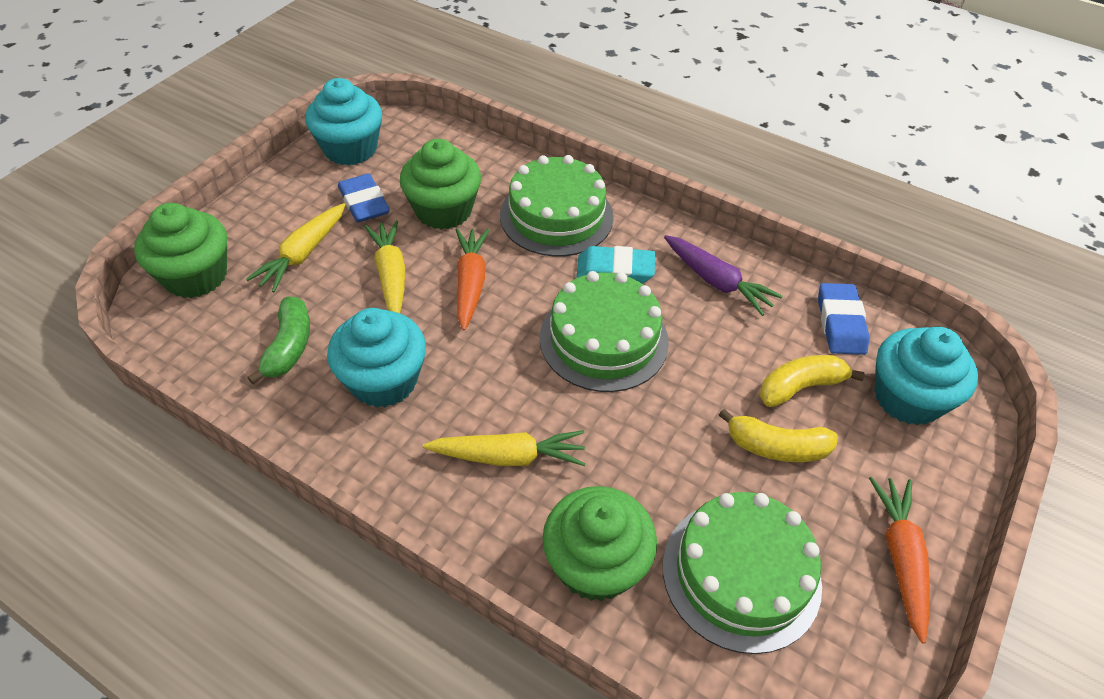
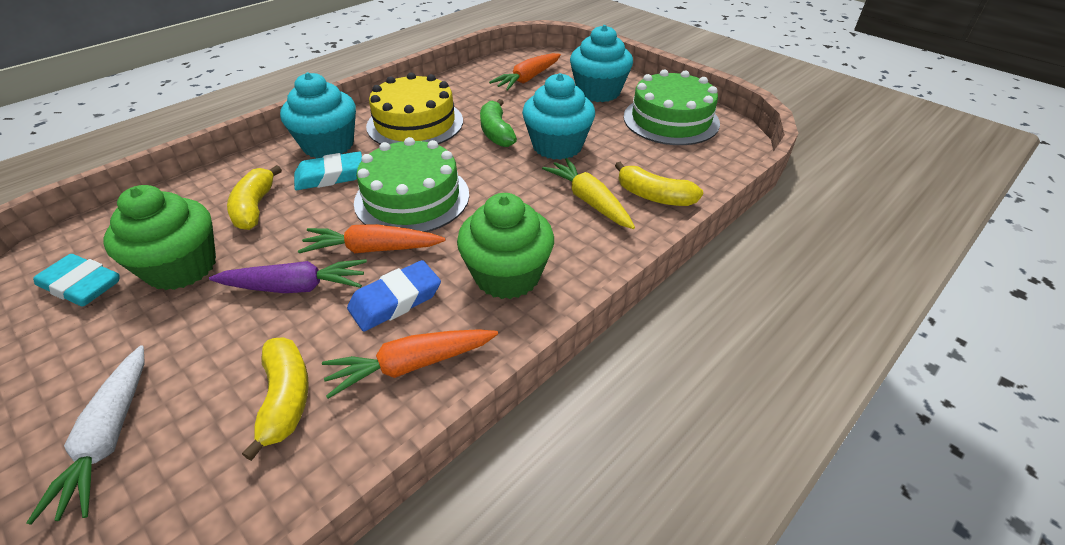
blue eraser: 2 -> 1
green cake: 3 -> 2
green cupcake: 3 -> 2
orange carrot: 2 -> 3
turquoise eraser: 1 -> 2
white carrot: 0 -> 1
yellow banana: 2 -> 3
yellow cake: 0 -> 1
yellow carrot: 3 -> 1

